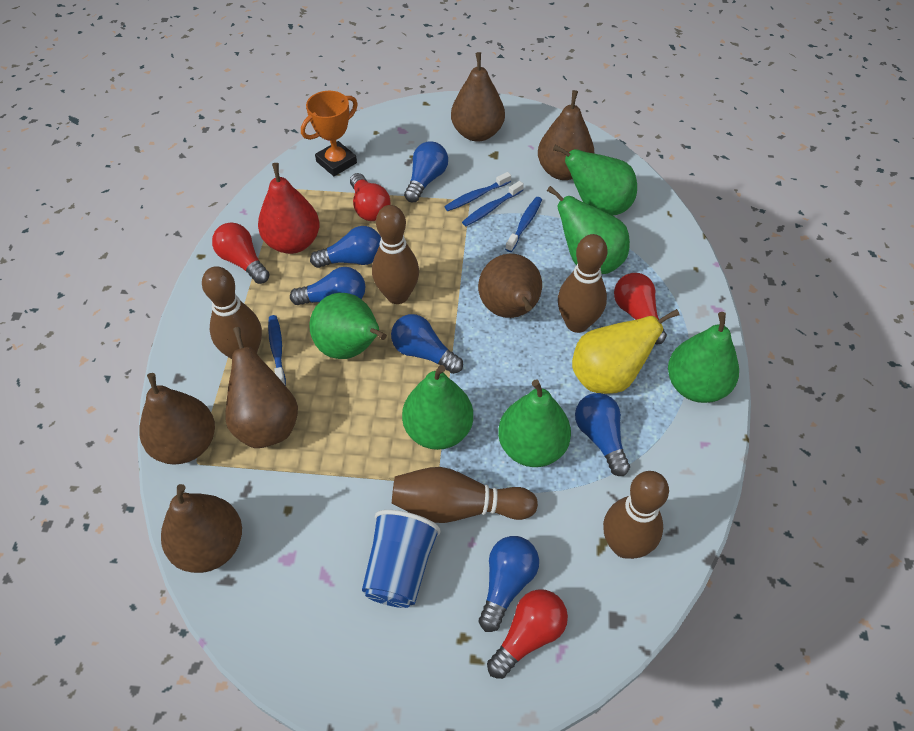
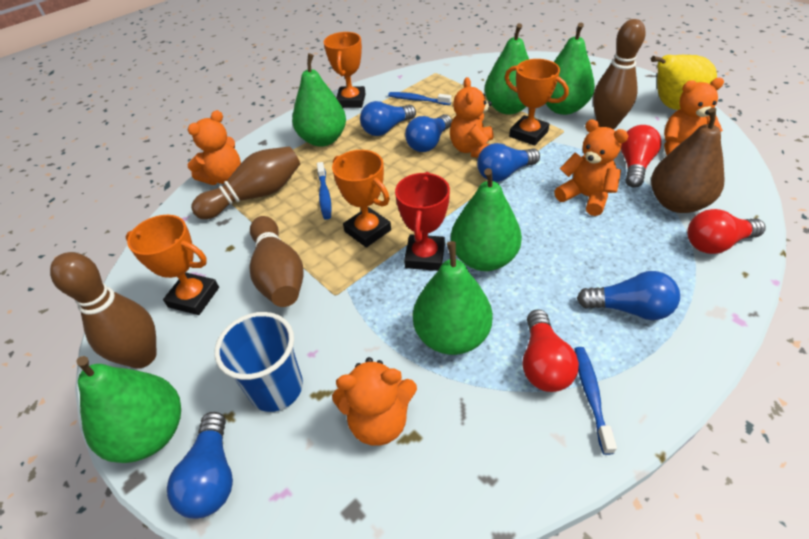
blue light bulb: 6 -> 5
blue toothbrush: 4 -> 3
brown bowling pin: 5 -> 4
brown pear: 6 -> 1
orange teddy bear: 0 -> 5
orange trophy: 1 -> 4
red light bulb: 4 -> 3
red pear: 1 -> 0
red trophy: 0 -> 1

